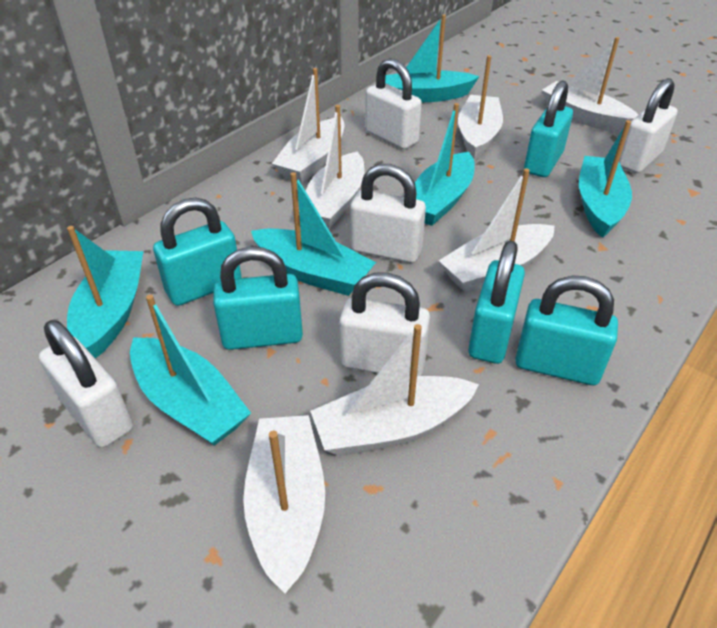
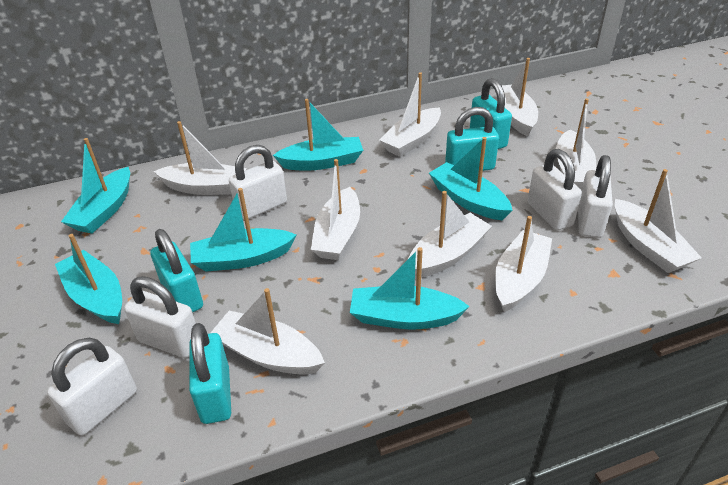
turquoise padlock: 5 -> 4
white boat: 7 -> 9

